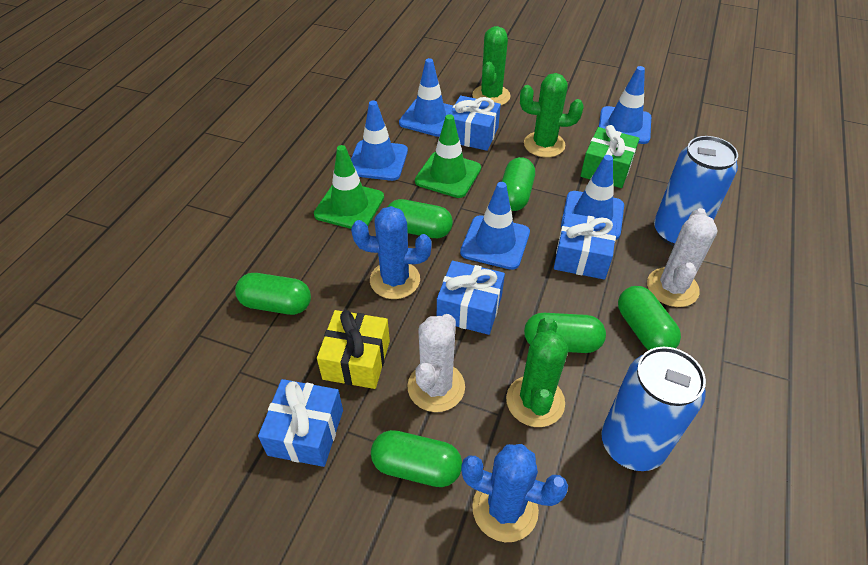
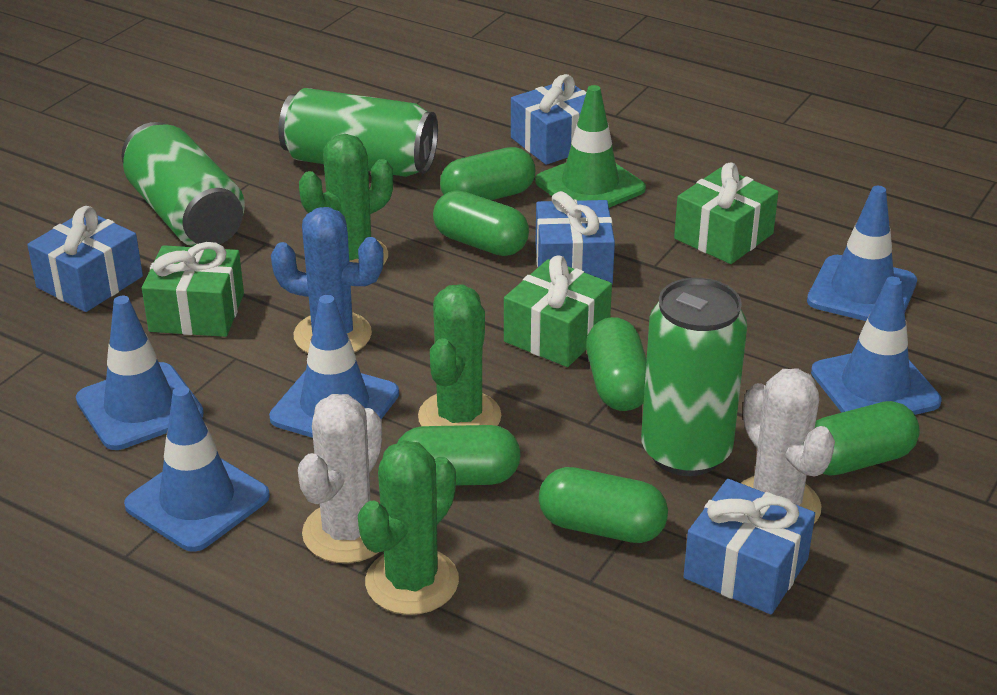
blue cactus: 2 -> 1
blue can: 2 -> 0
green can: 0 -> 3
green gift: 1 -> 3
green traffic cone: 2 -> 1
yellow gift: 1 -> 0

